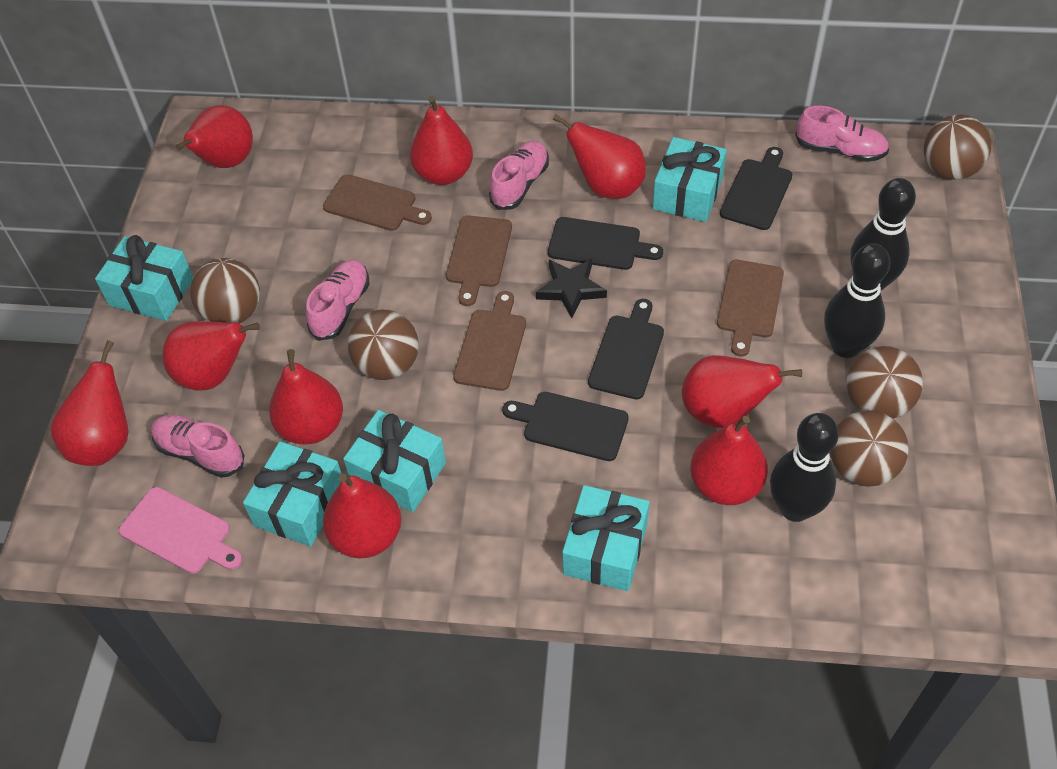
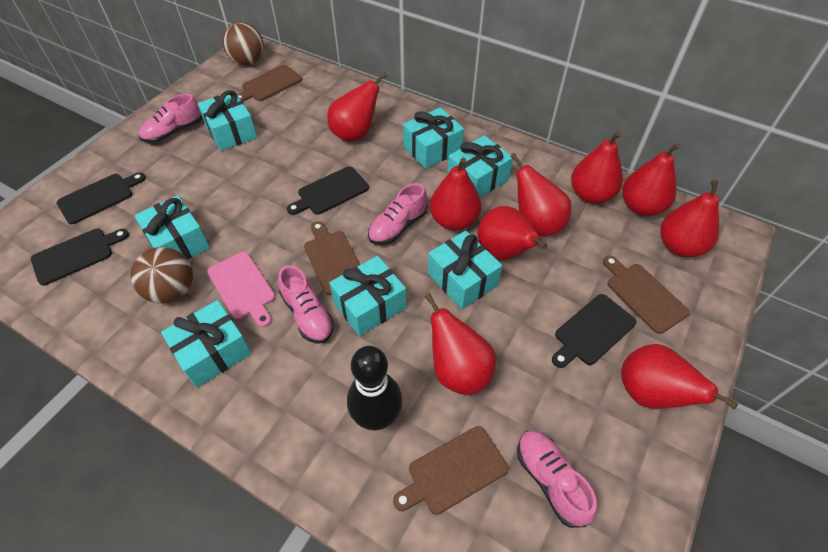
black bowling pin: 3 -> 1
black star: 1 -> 0
brown ball: 5 -> 2
turquoise gift: 5 -> 7

